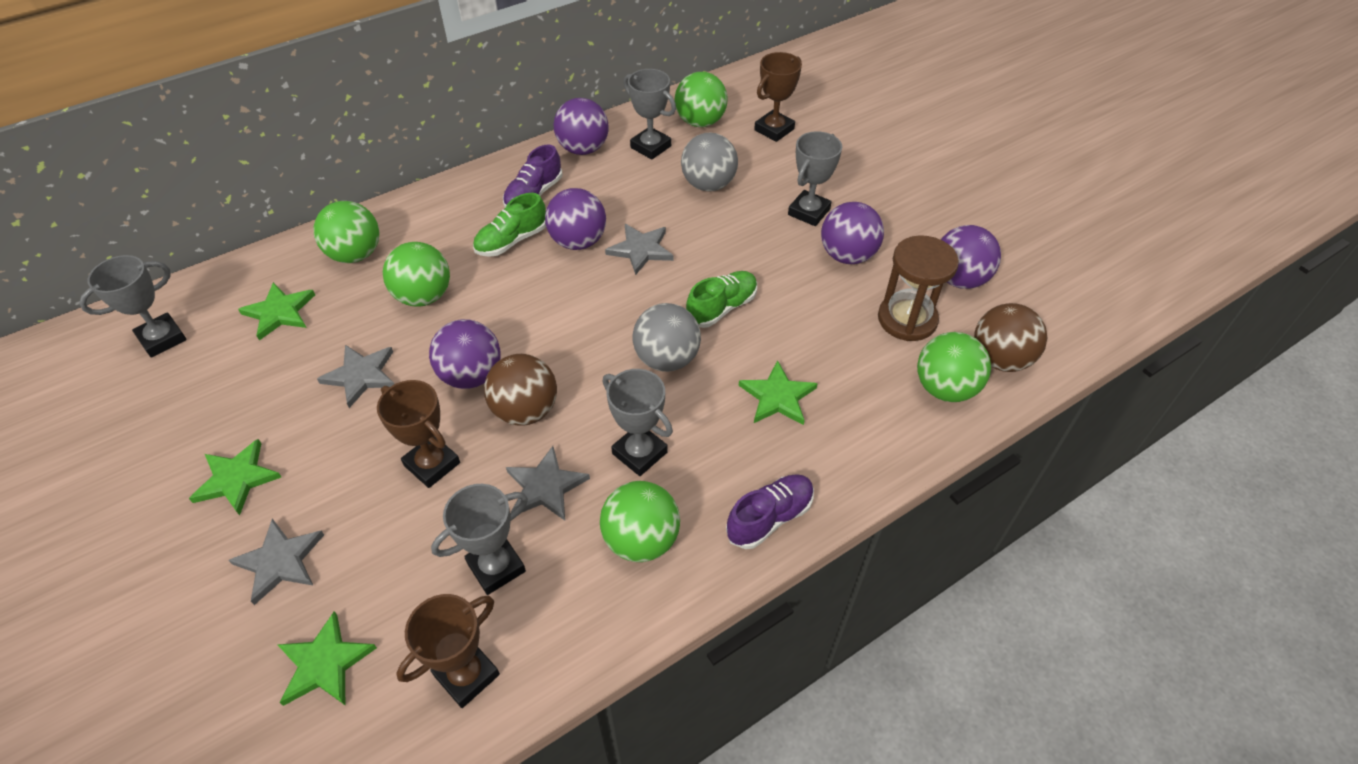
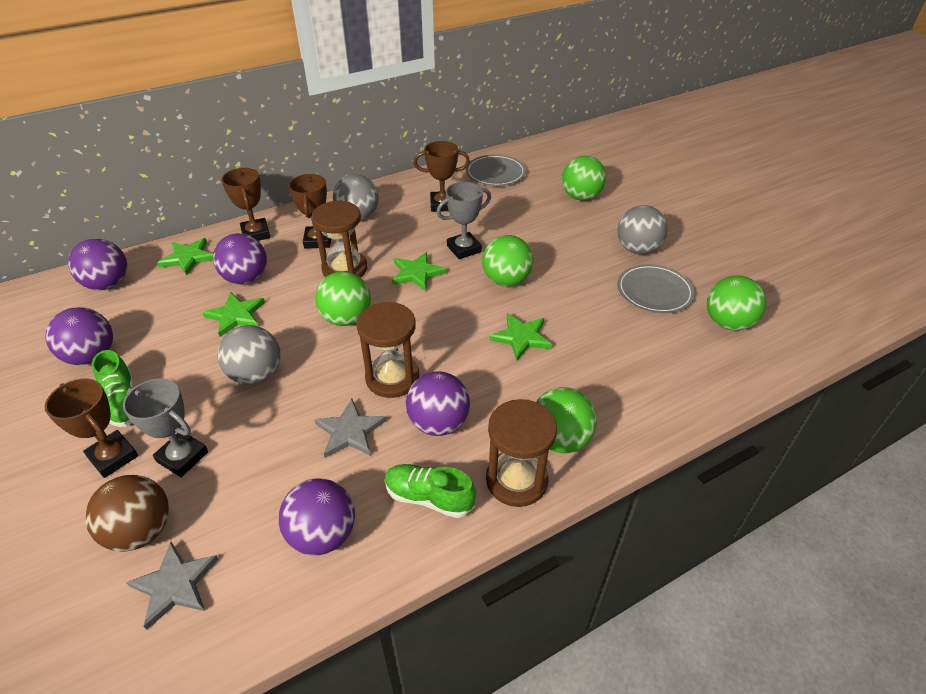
brown ball: 2 -> 1
brown hourglass: 1 -> 3
brown trophy: 3 -> 4
grey ball: 2 -> 3
grey plate: 0 -> 2
grey star: 4 -> 2
grey trophy: 5 -> 2
purple shoe: 2 -> 0

